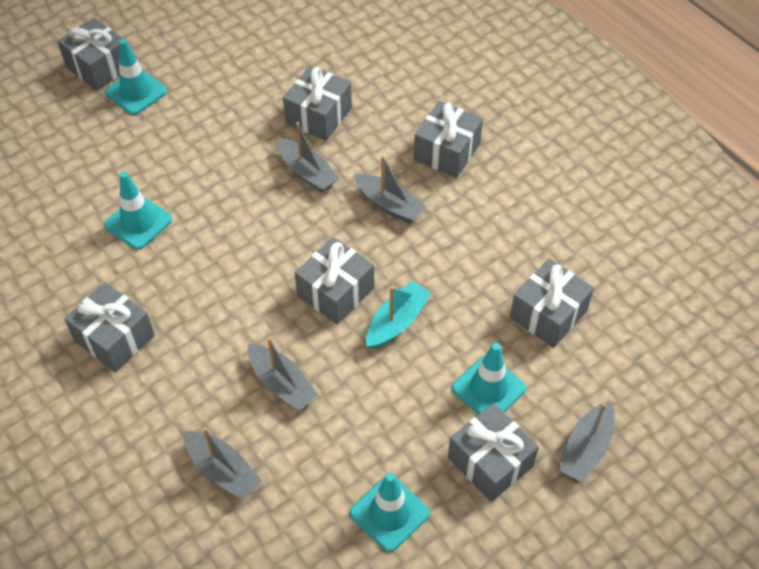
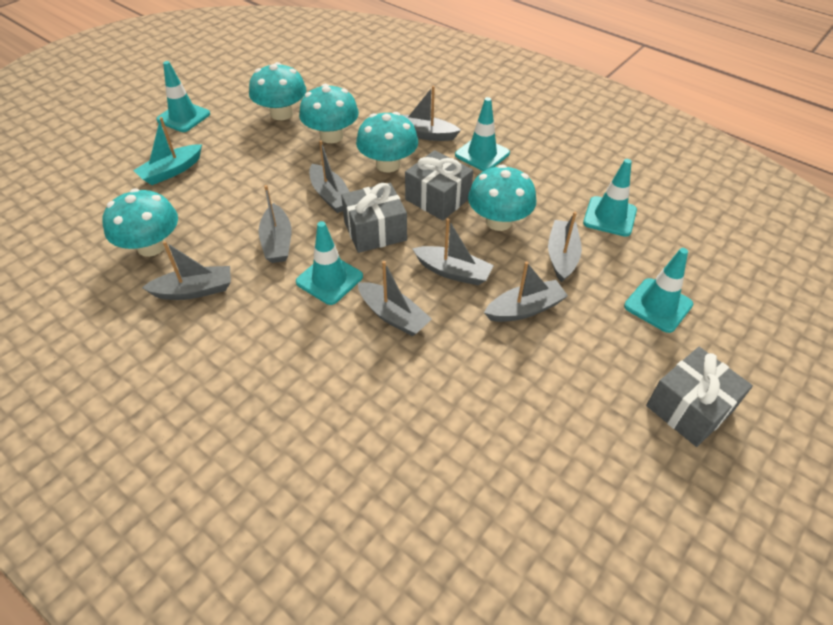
grey boat: 5 -> 8
grey gift: 7 -> 3
turquoise mushroom: 0 -> 5
turquoise traffic cone: 4 -> 5

